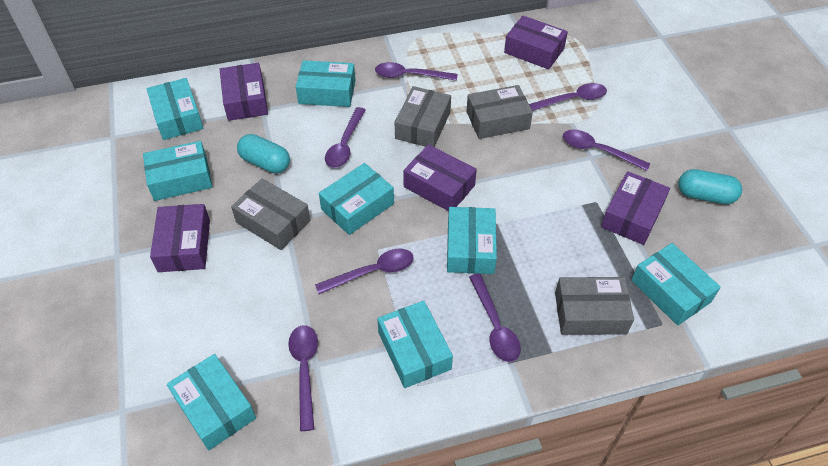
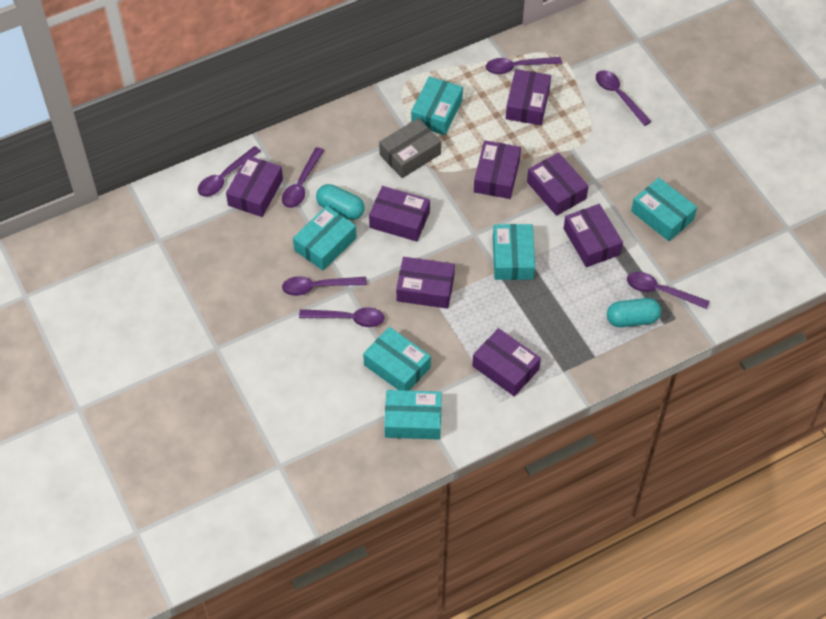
grey box: 4 -> 1
purple box: 5 -> 8
turquoise box: 8 -> 6

